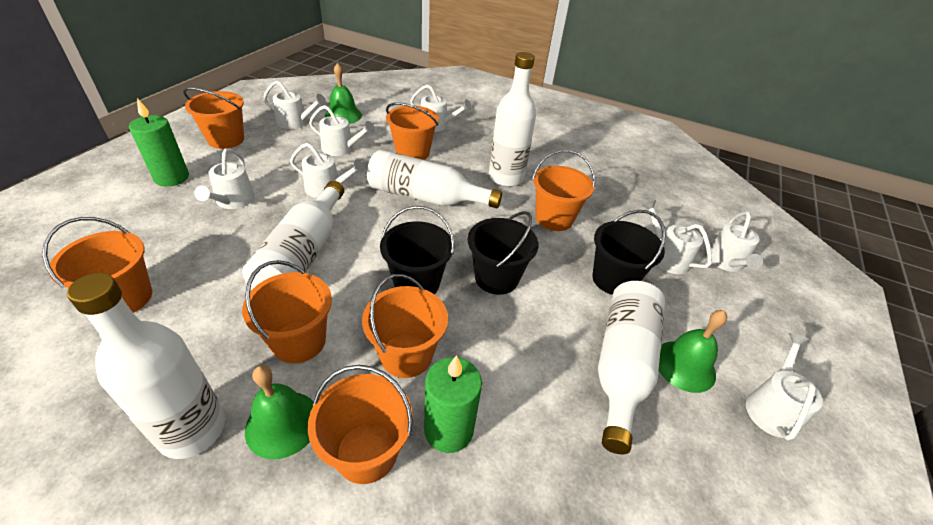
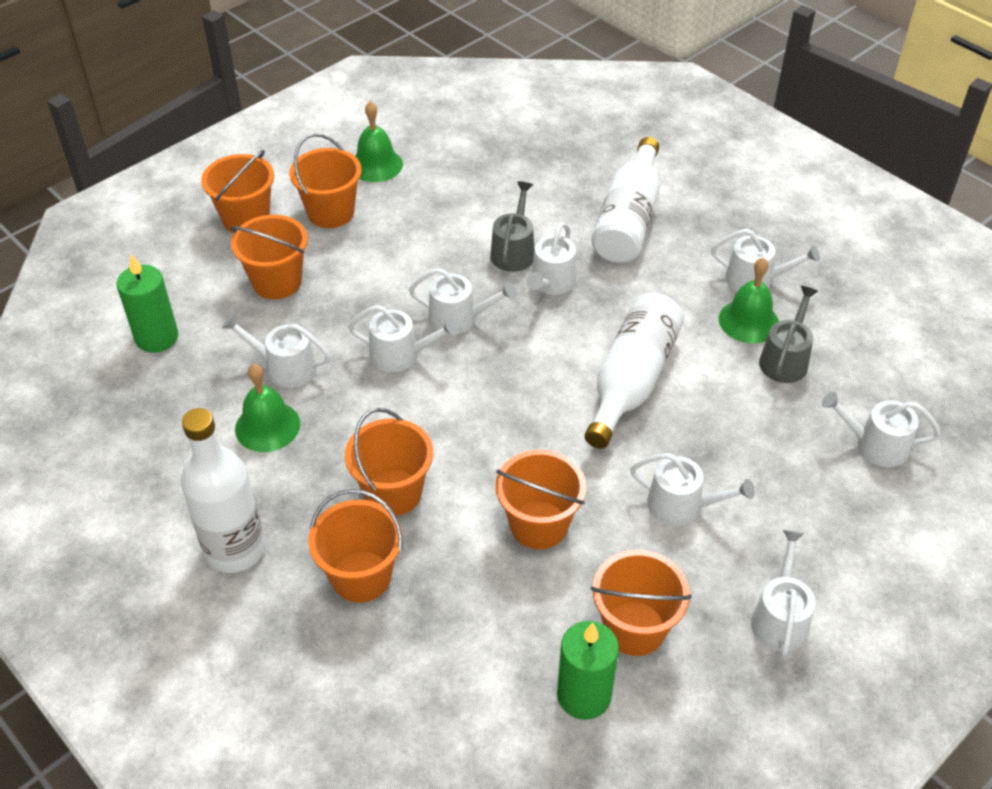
black bucket: 3 -> 0
grey watering can: 0 -> 2
white bottle: 5 -> 3

